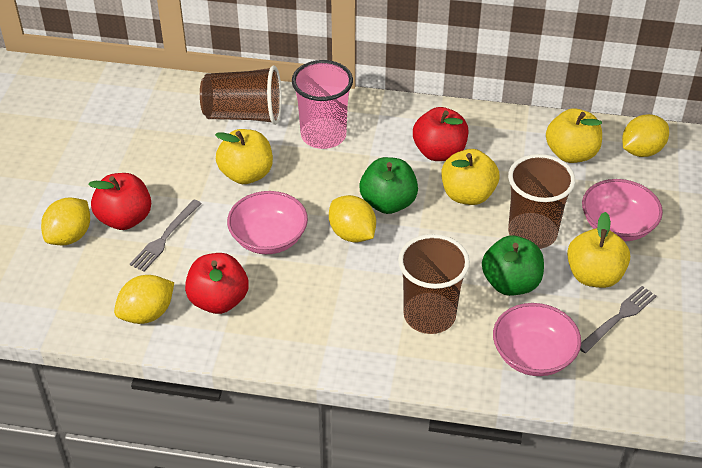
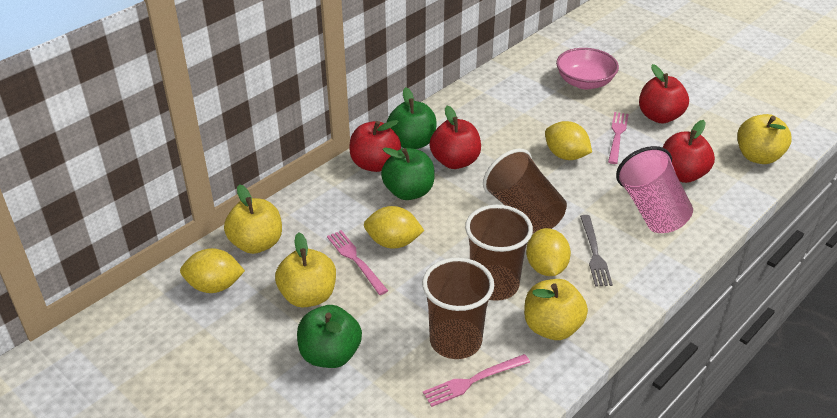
green apple: 2 -> 3
grey fork: 2 -> 1
pink bowl: 3 -> 1
pink fork: 0 -> 3
red apple: 3 -> 4

